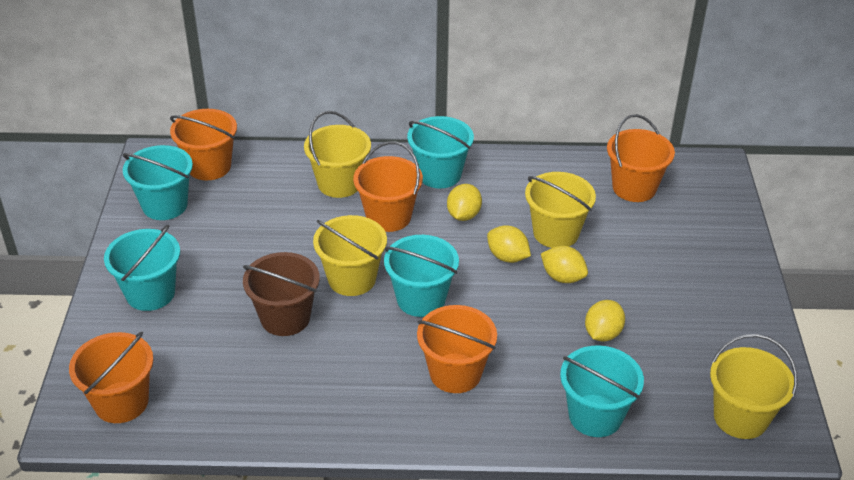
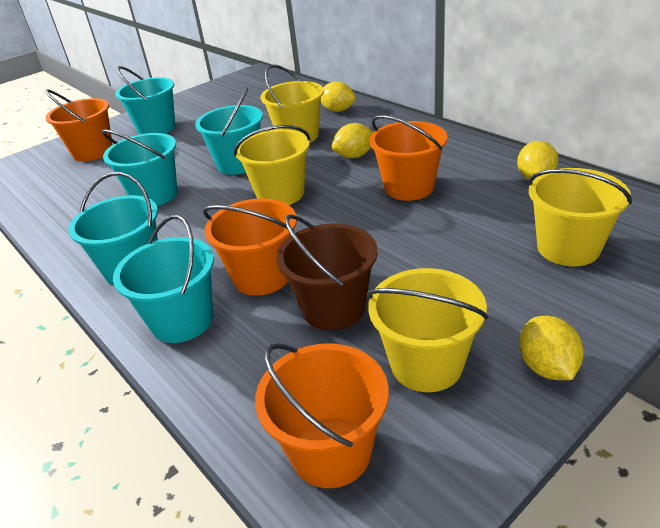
orange bucket: 5 -> 4

